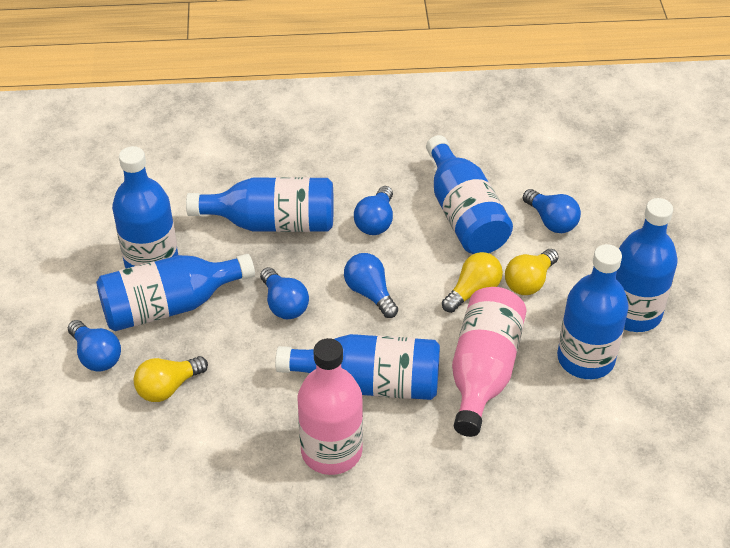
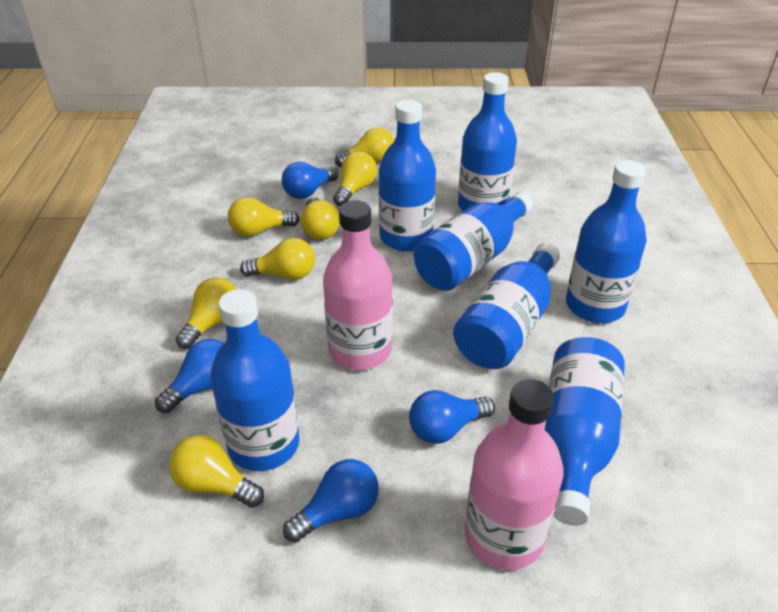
blue light bulb: 5 -> 4
yellow light bulb: 3 -> 7

